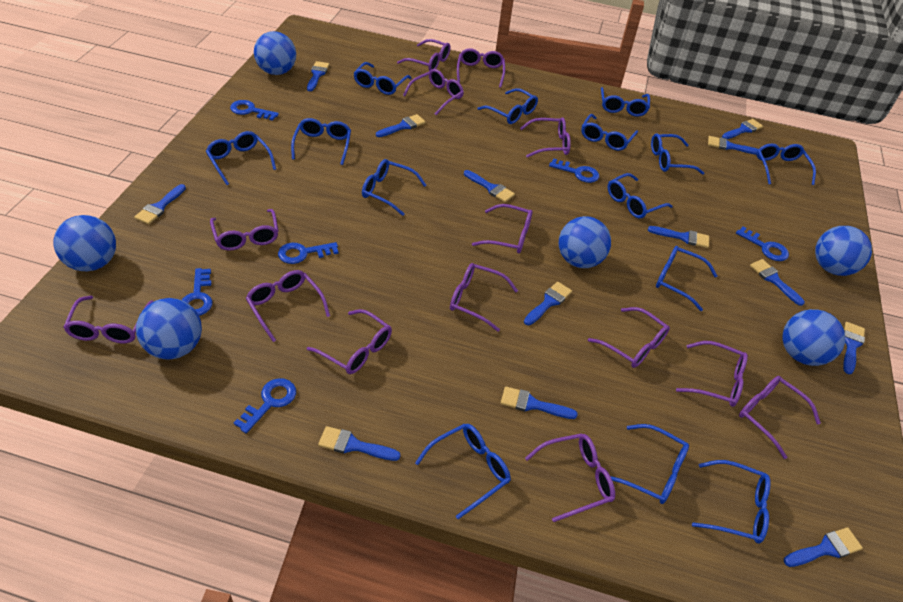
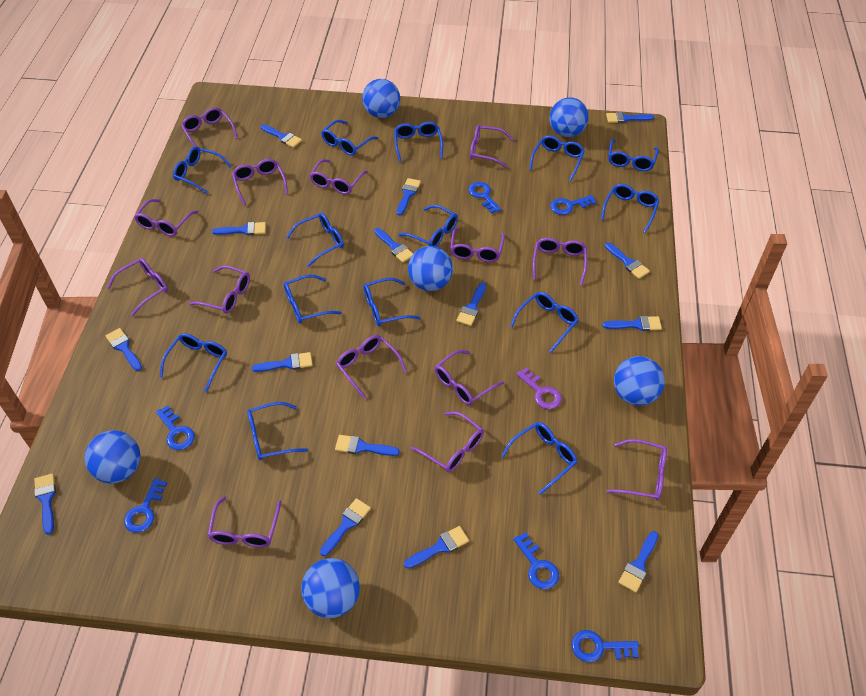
blue brush: 13 -> 15
purple key: 0 -> 1

